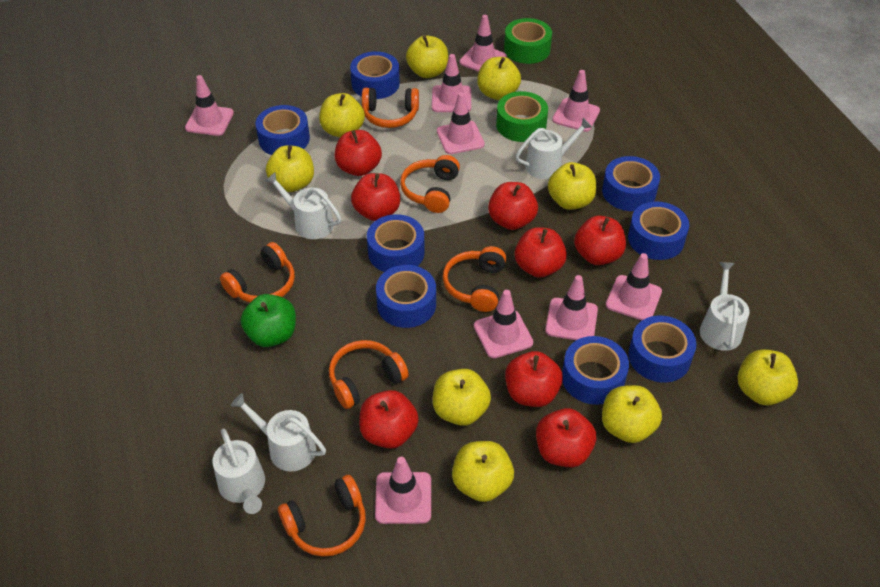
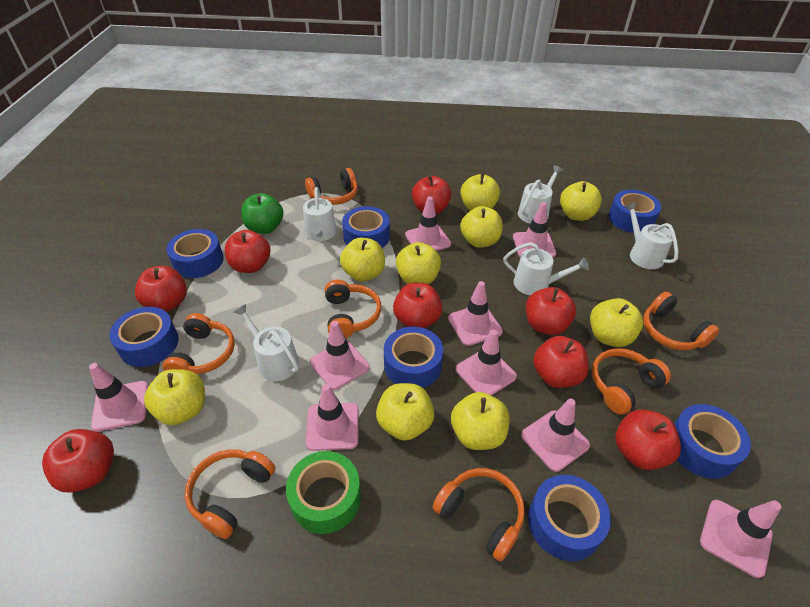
blue tape: 8 -> 7
green tape: 2 -> 1
orange headphones: 6 -> 7

